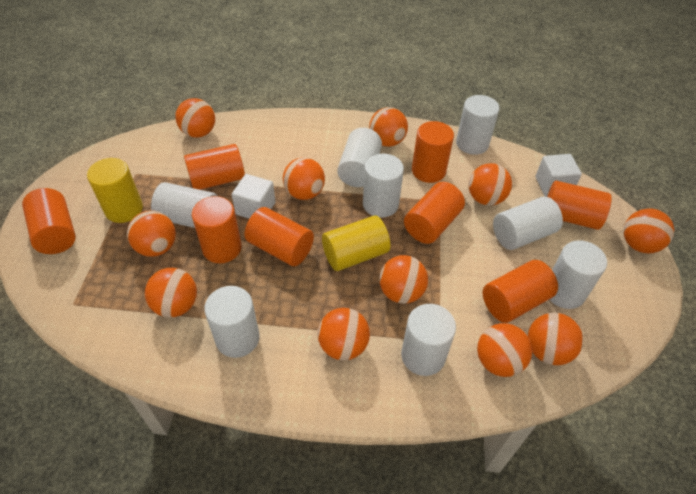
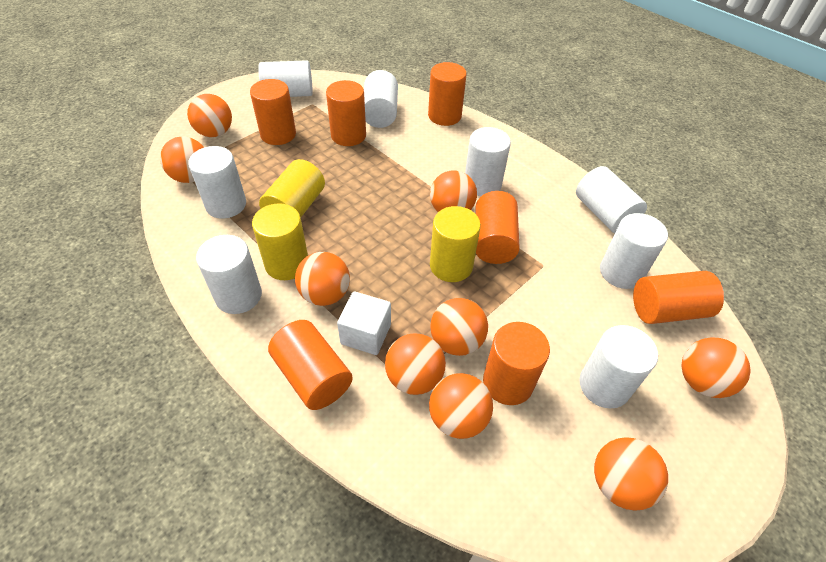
orange ball: 11 -> 9
orange cylinder: 8 -> 7
white cube: 2 -> 1
yellow cylinder: 2 -> 3

